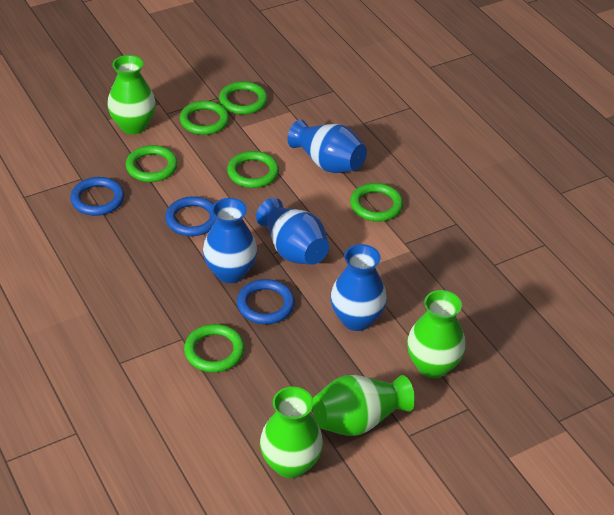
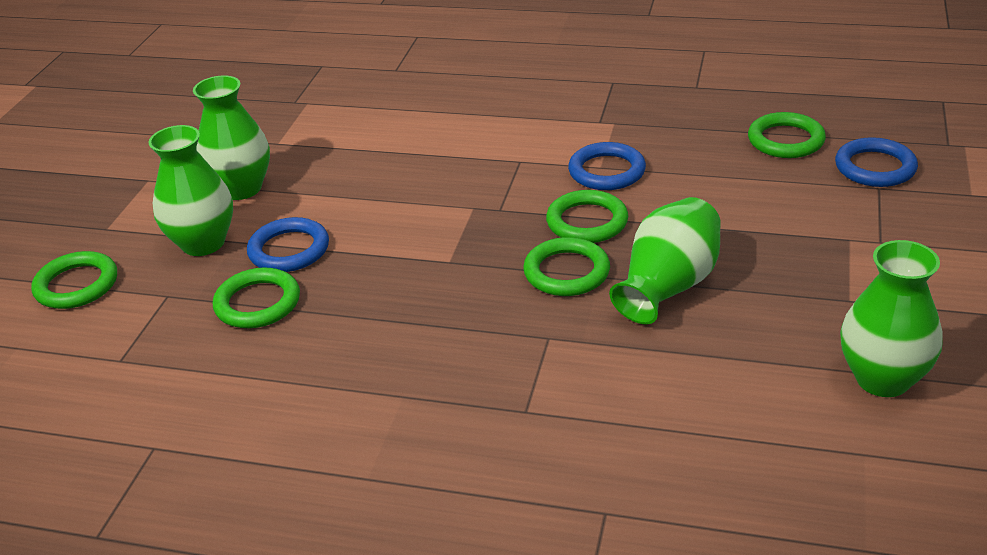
blue vase: 4 -> 0
green ring: 6 -> 5

